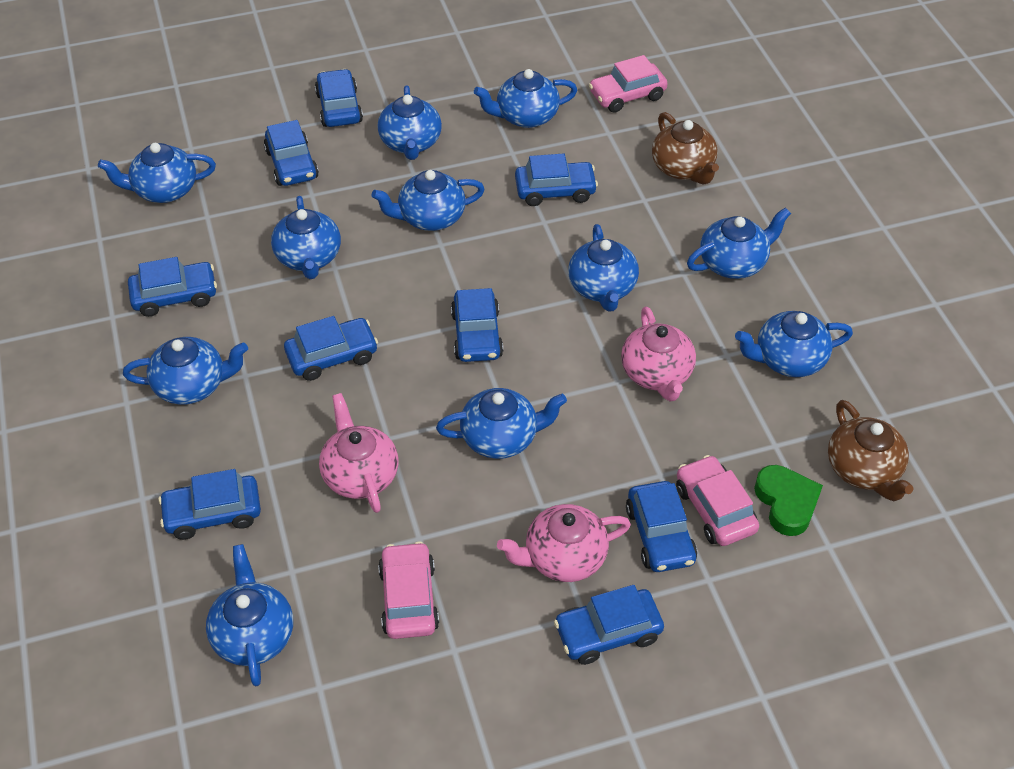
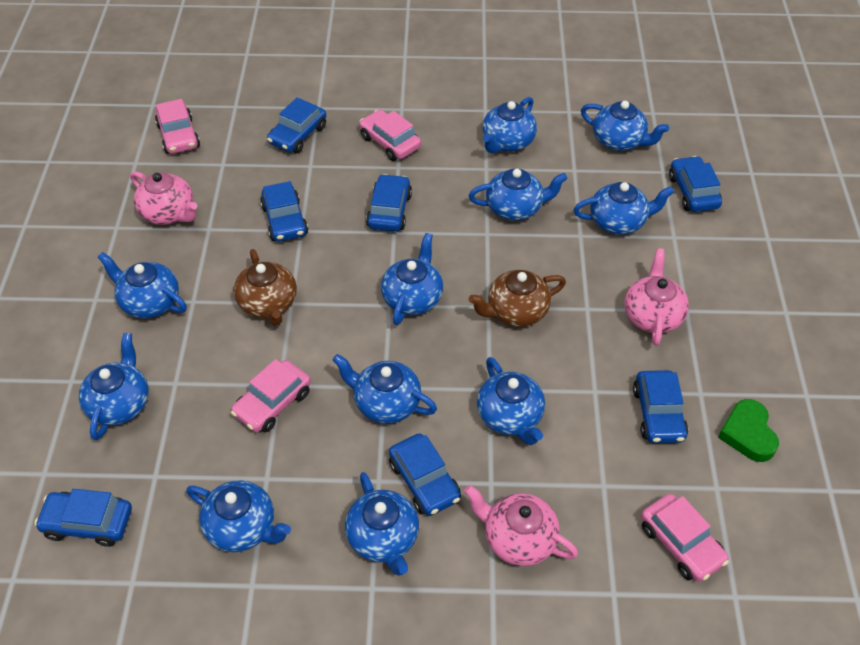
blue car: 9 -> 7
pink car: 3 -> 4

